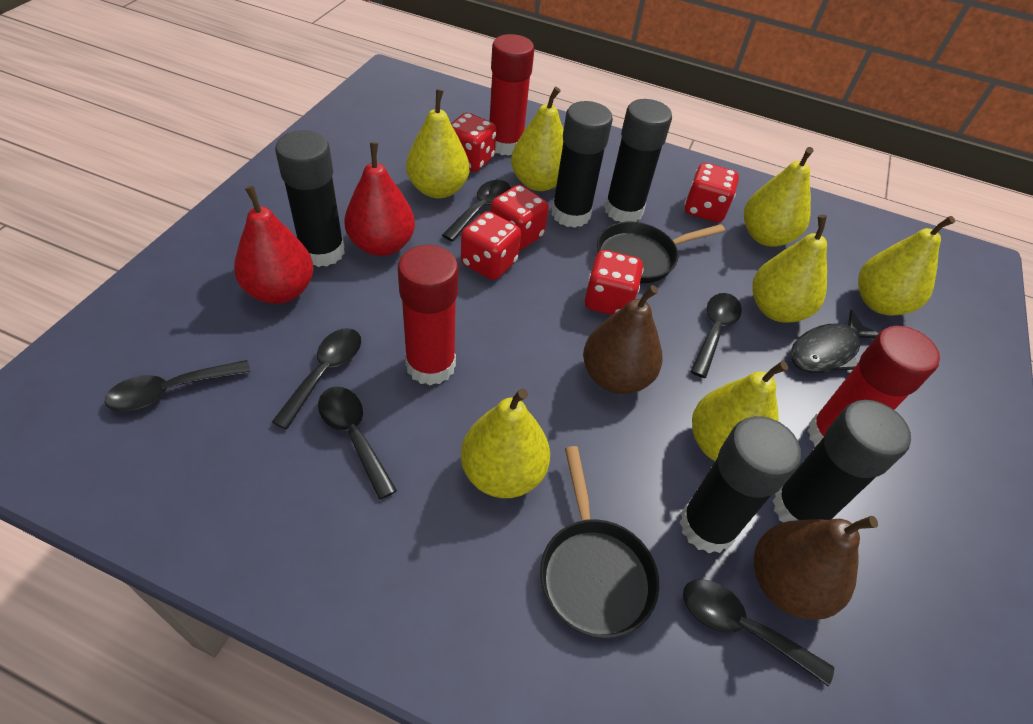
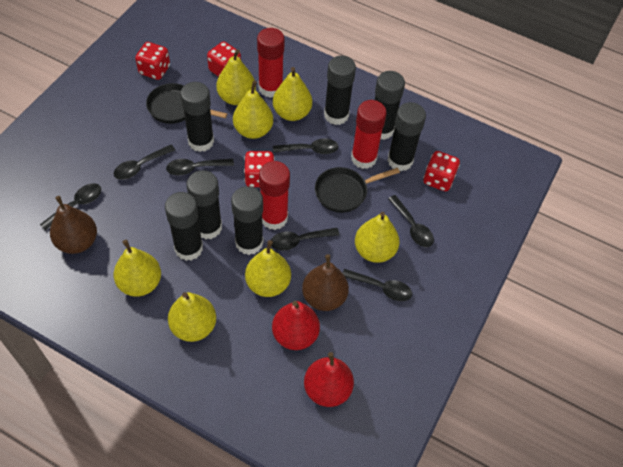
black fish: 1 -> 0
black glue stick: 5 -> 7
black spoon: 6 -> 7
red dice: 5 -> 4

